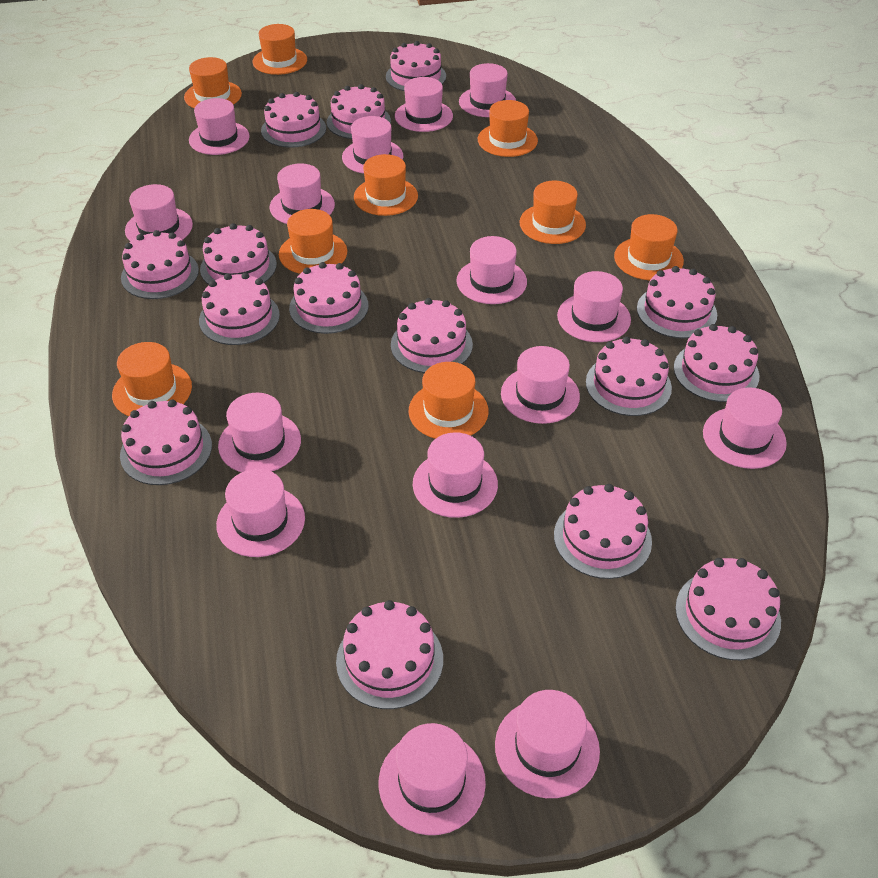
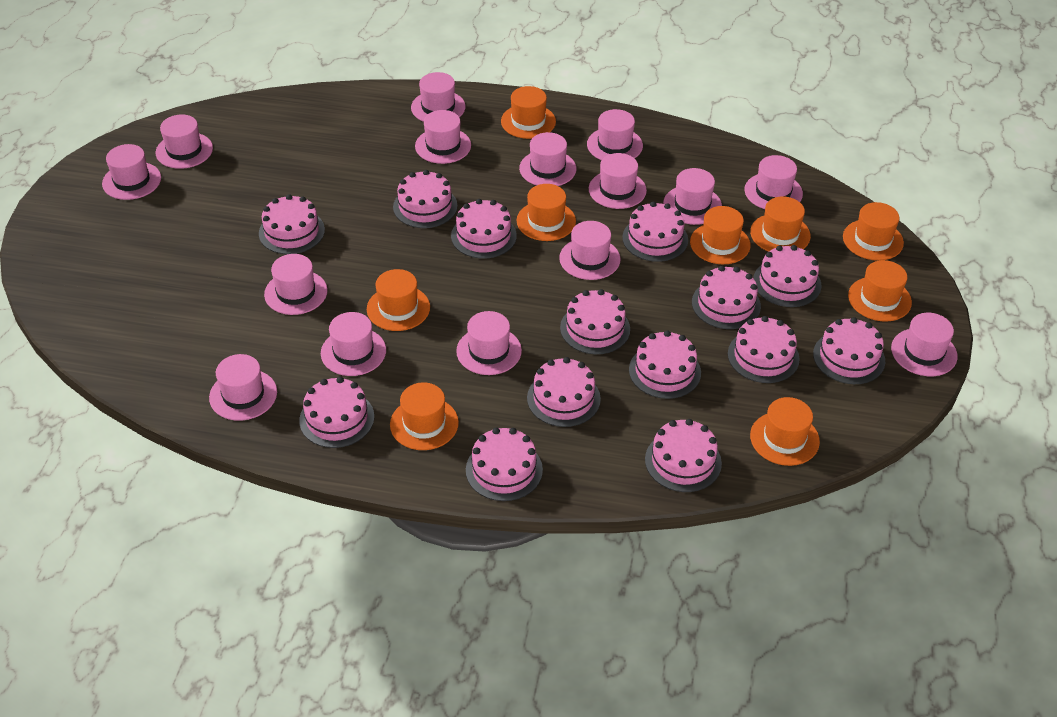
pink cake: 15 -> 14

